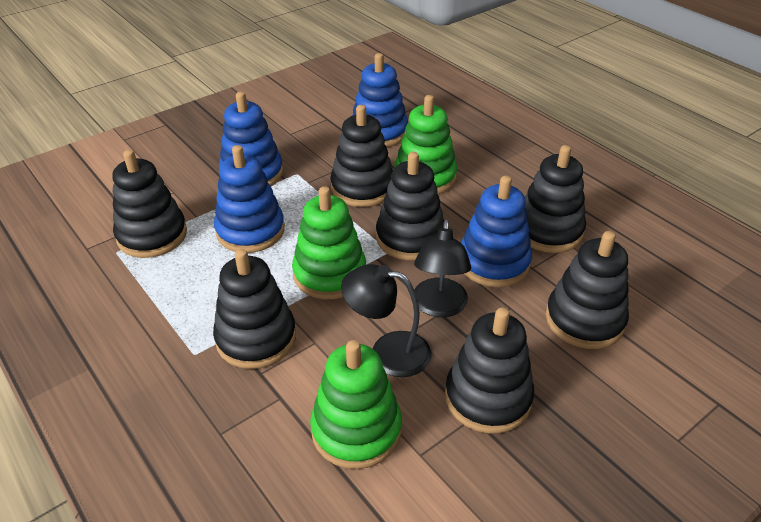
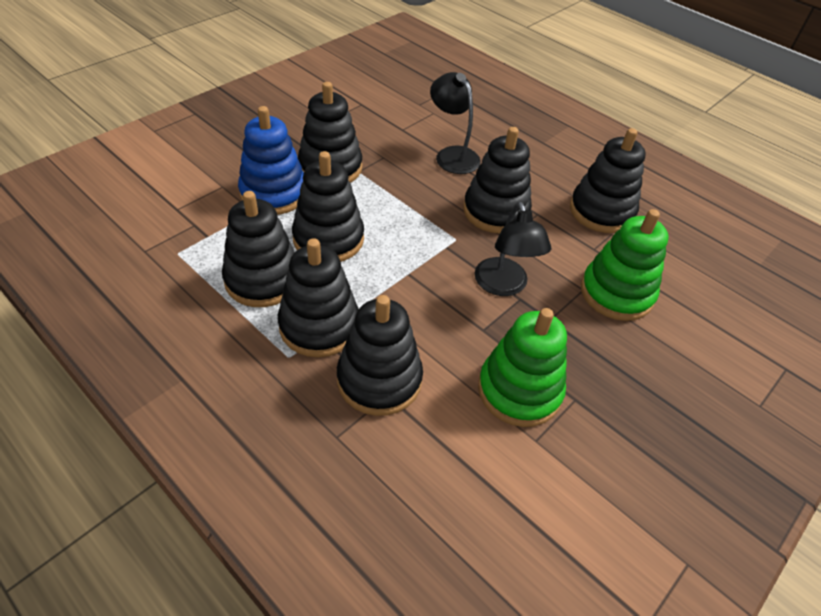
blue stacking toy: 4 -> 1
green stacking toy: 3 -> 2

